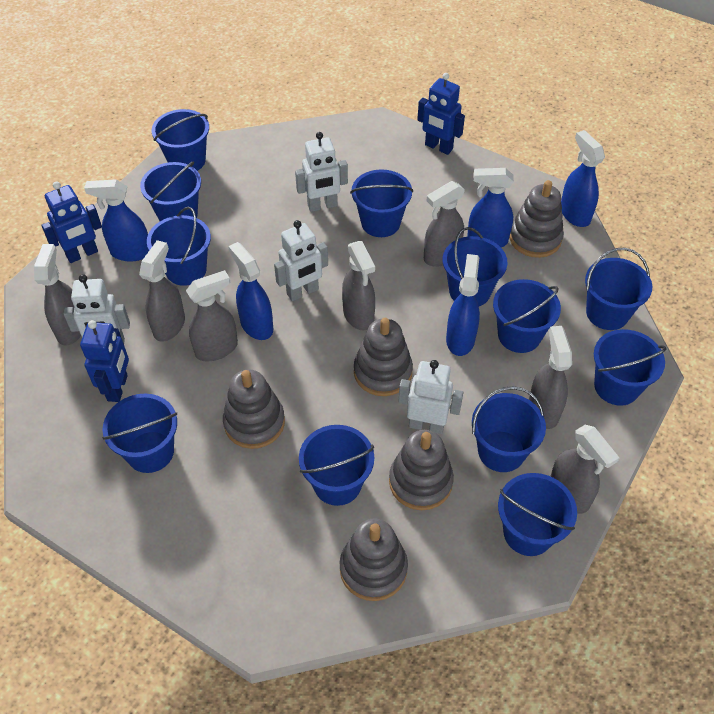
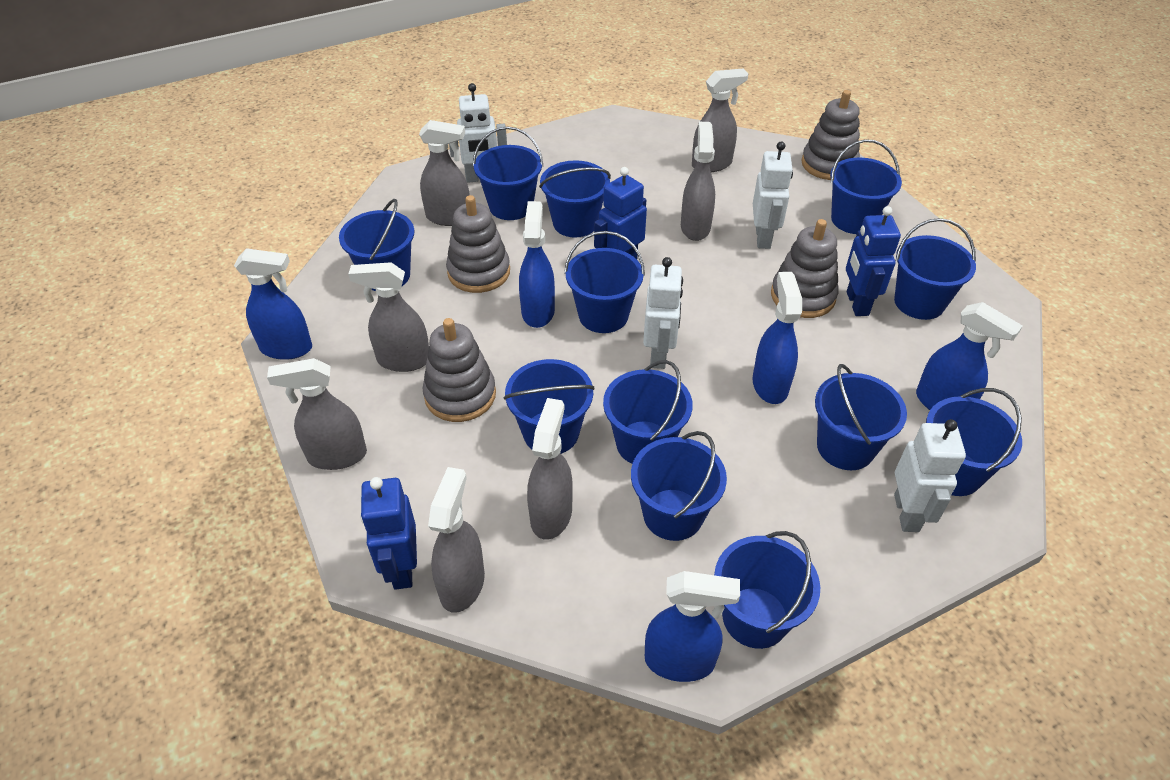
grey stacking toy: 5 -> 4

